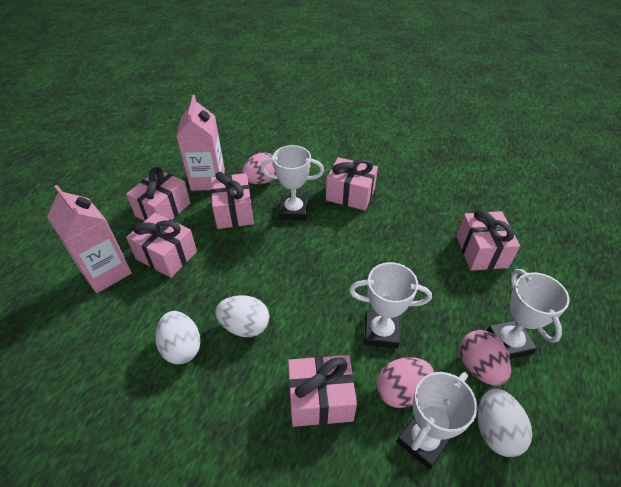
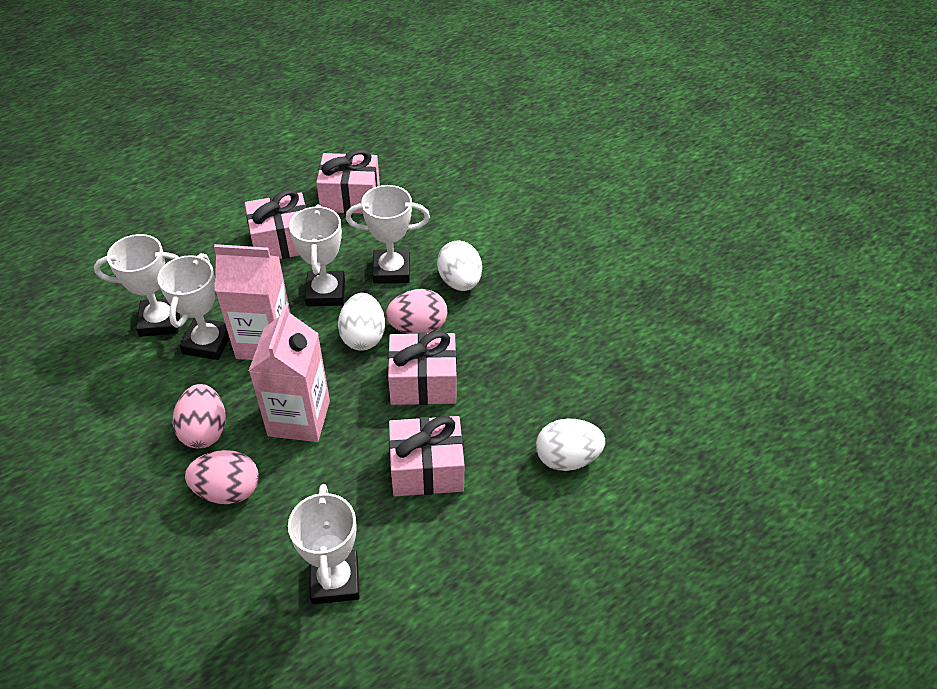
pink gift: 6 -> 4
white trophy: 4 -> 5

